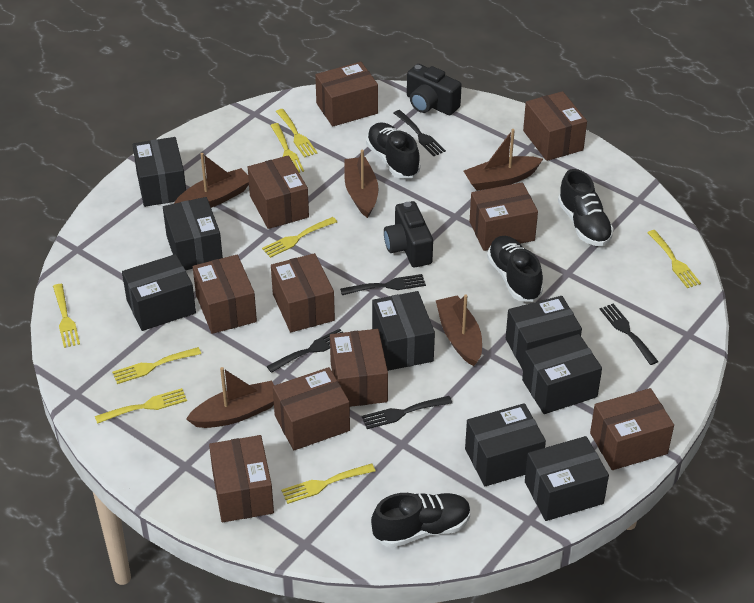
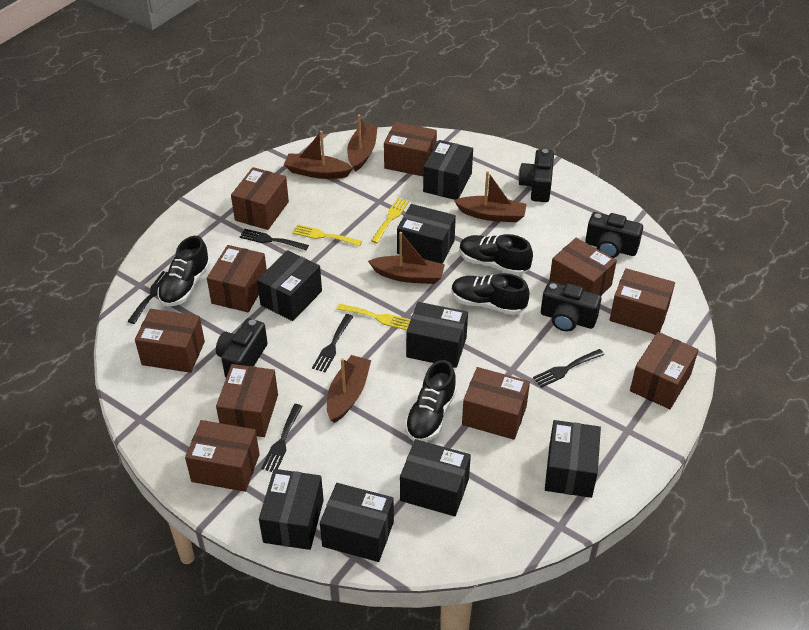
black camera: 2 -> 4
yellow fork: 8 -> 3

